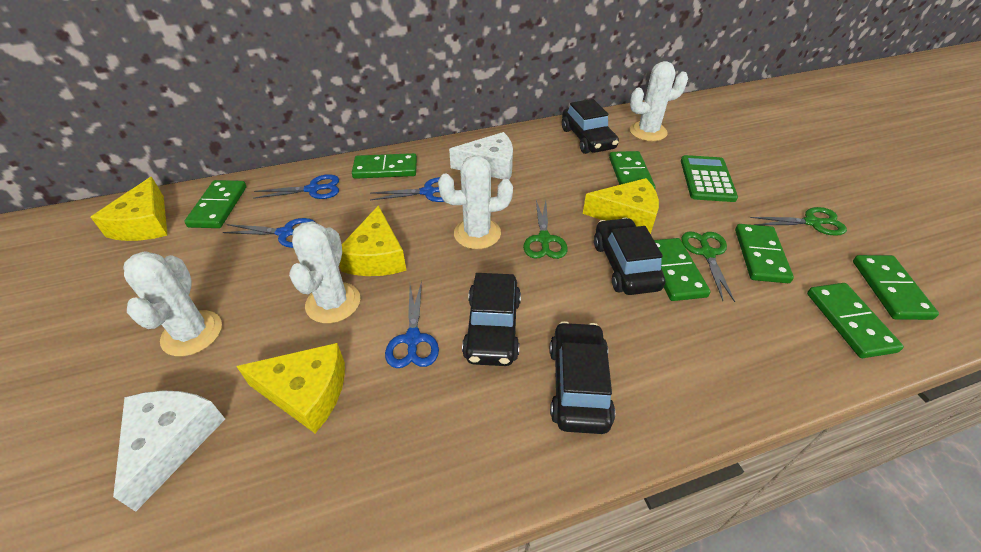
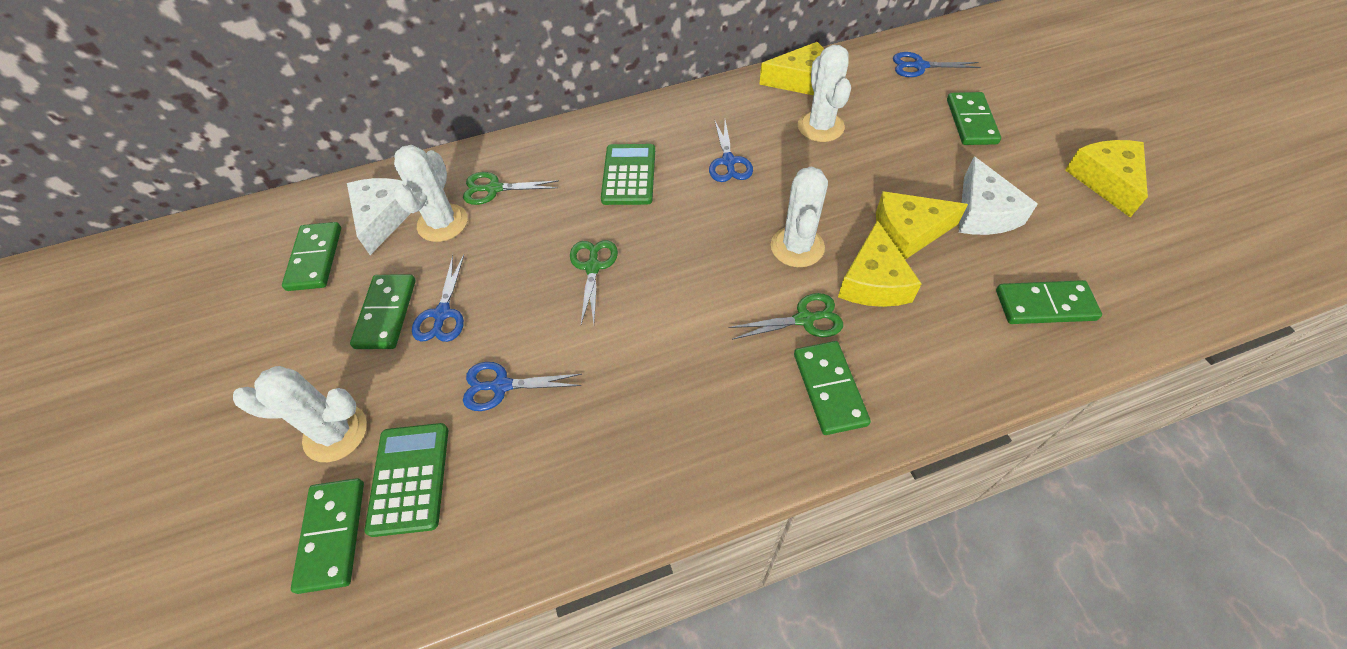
black car: 4 -> 0
green calculator: 1 -> 2
green domino: 7 -> 6

